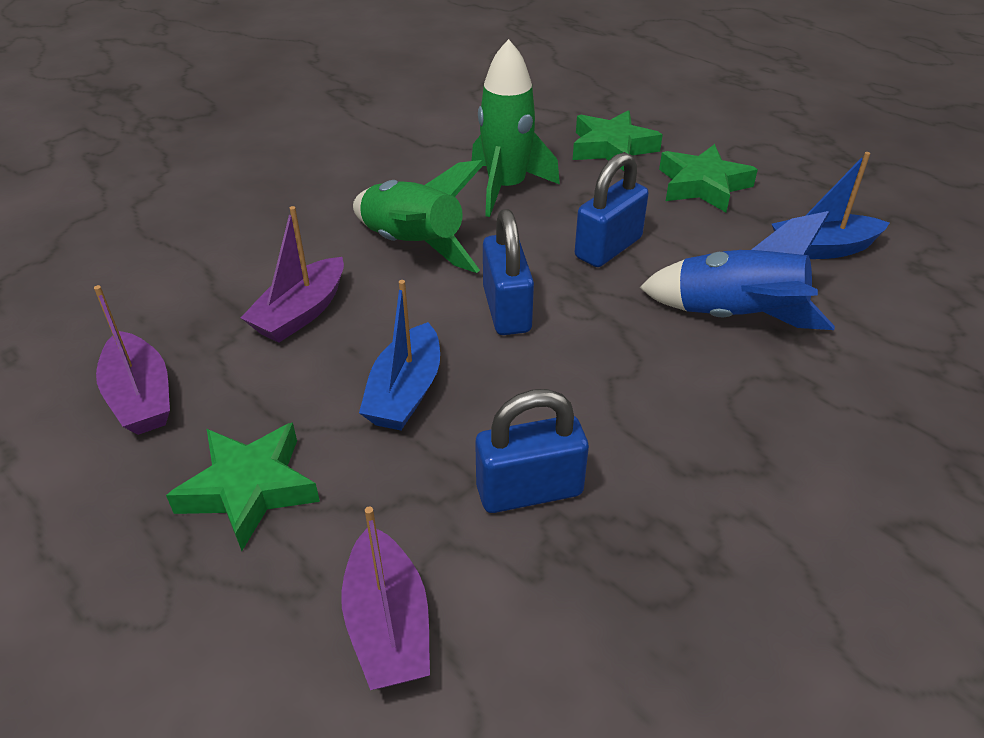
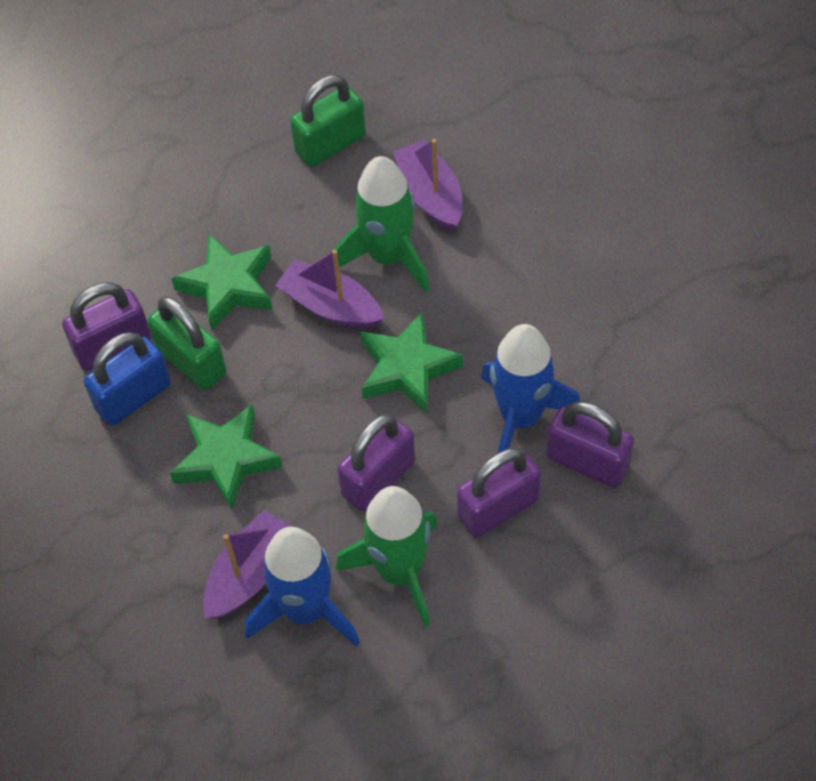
blue boat: 2 -> 0
blue padlock: 3 -> 1
blue rocket: 1 -> 2
green padlock: 0 -> 2
purple padlock: 0 -> 4

